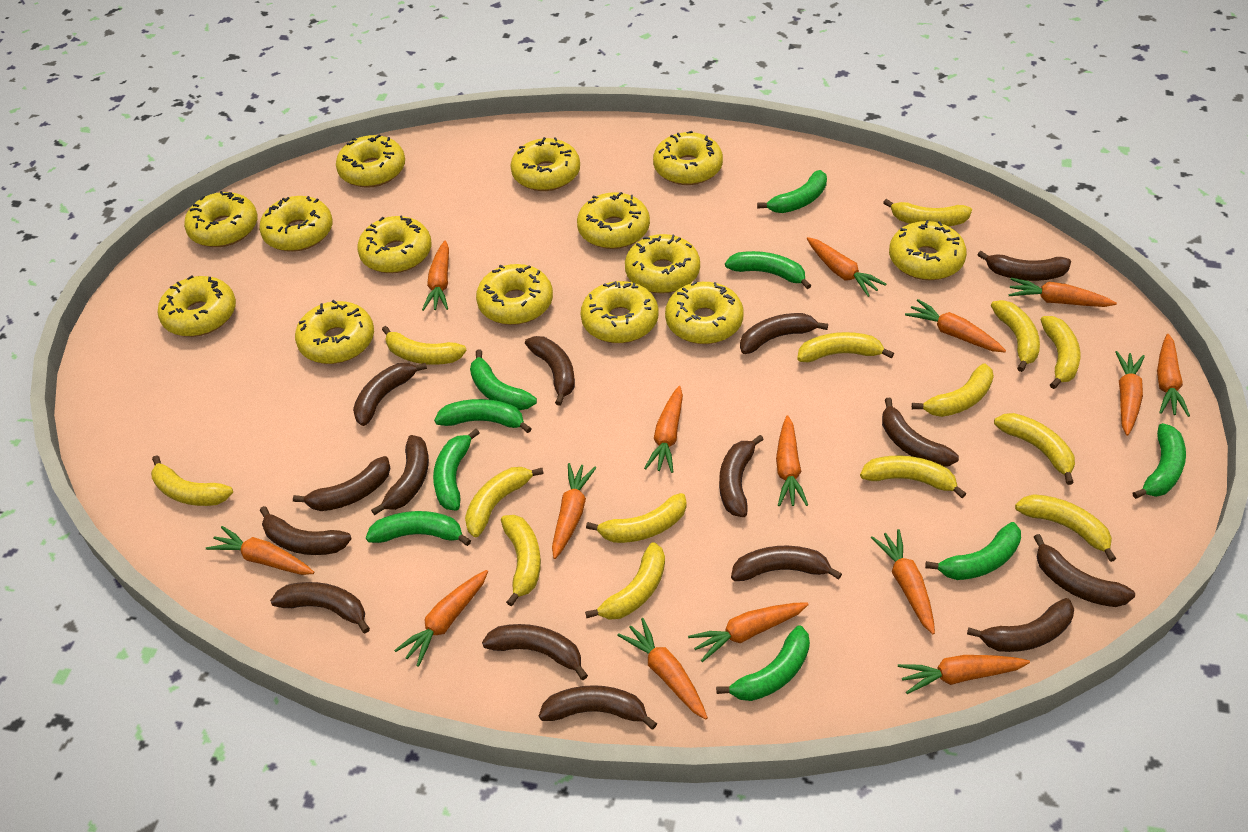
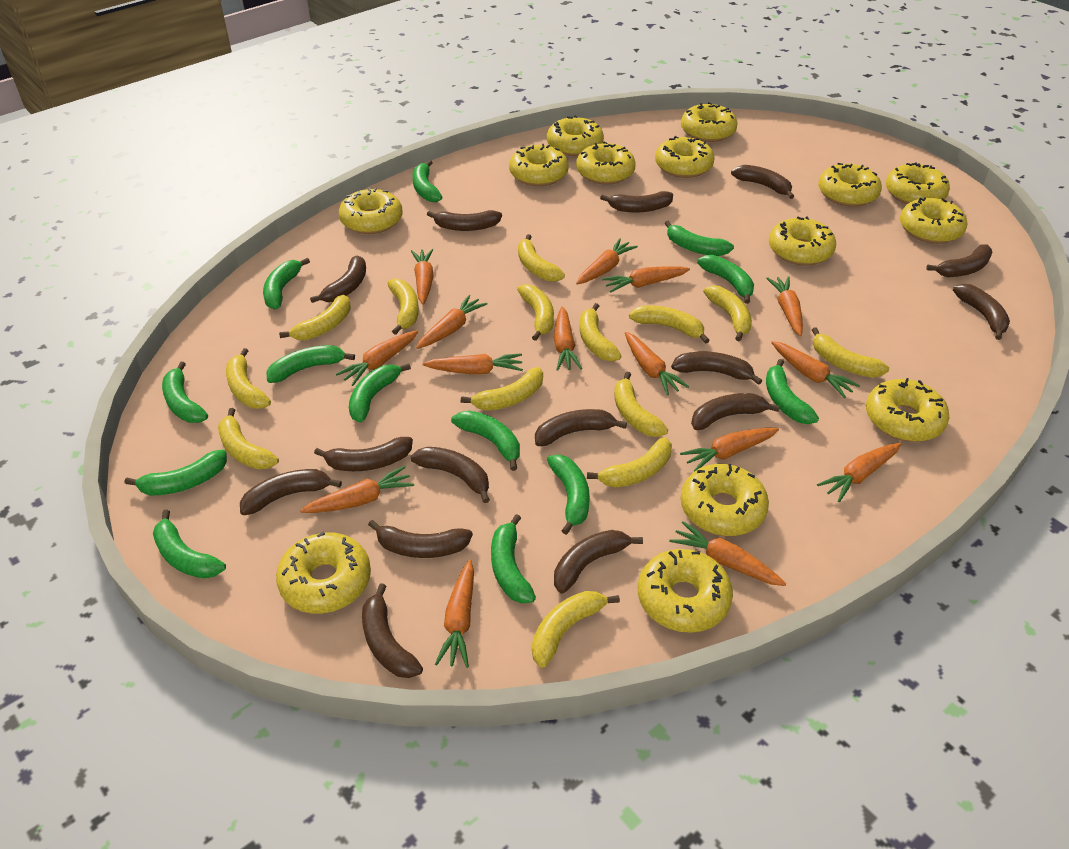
green banana: 9 -> 13

